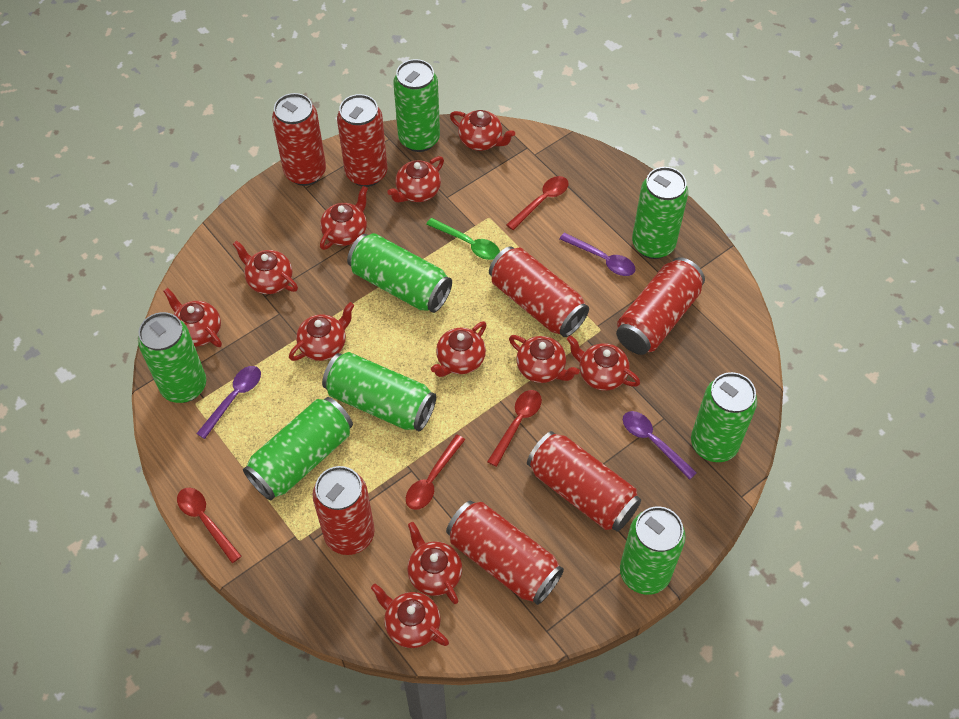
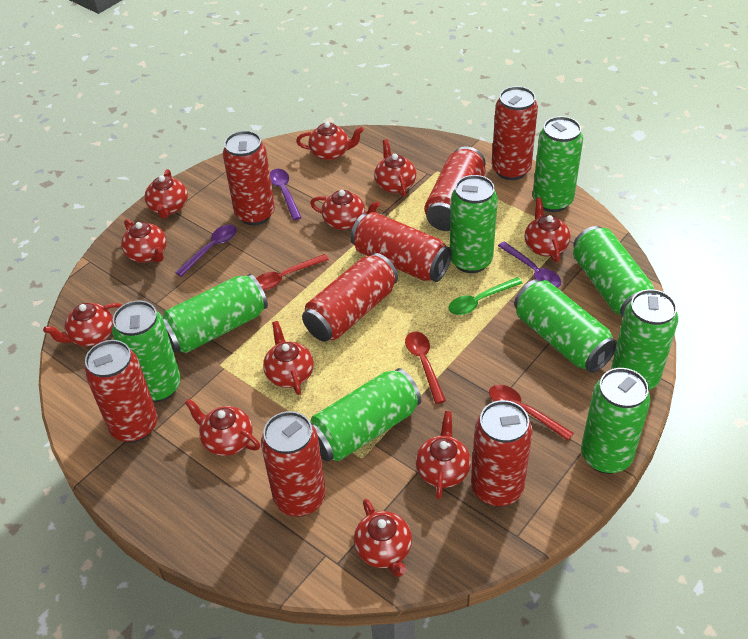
green can: 8 -> 9
red can: 7 -> 8
red spoon: 4 -> 3

